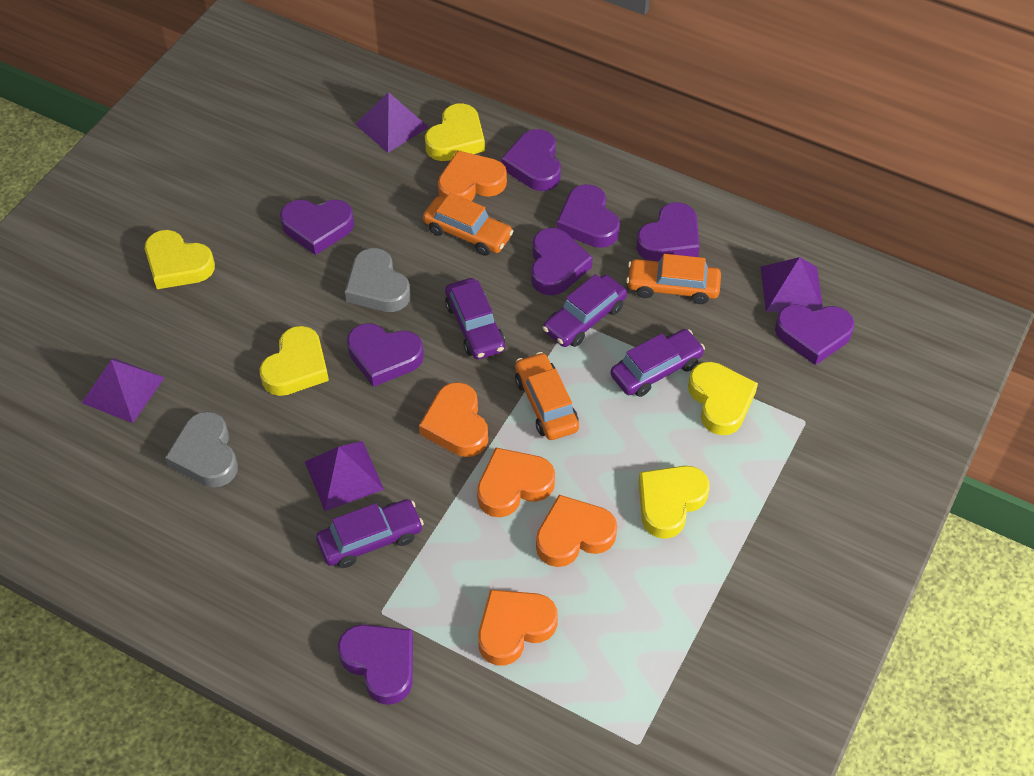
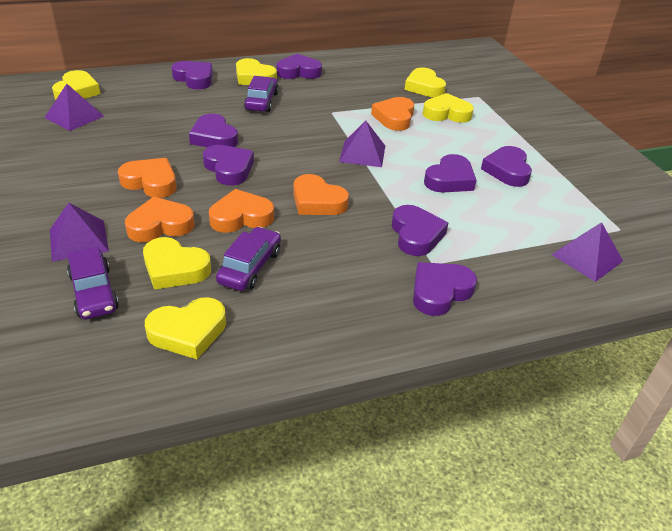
grey heart: 2 -> 0
orange car: 3 -> 0
purple car: 4 -> 3
yellow heart: 5 -> 6

